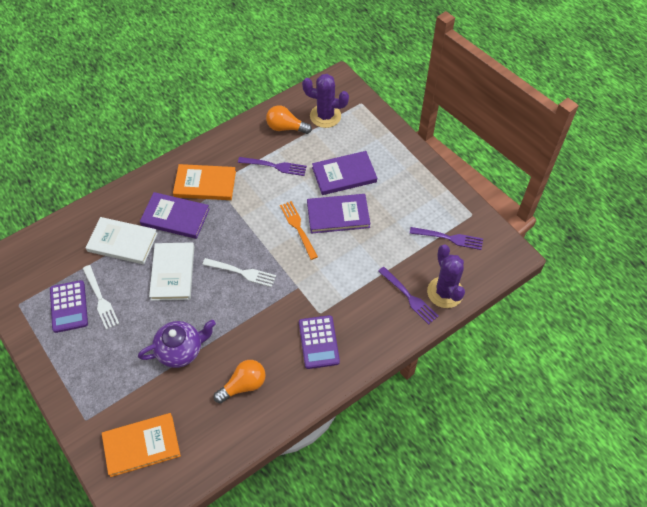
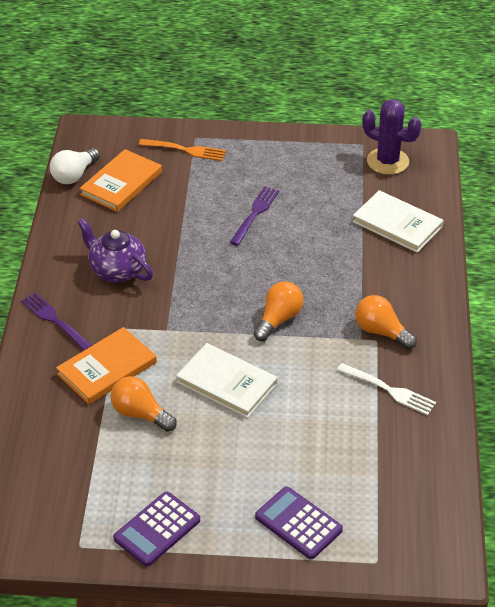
orange light bulb: 2 -> 3
purple book: 3 -> 0
purple cactus: 2 -> 1
purple fork: 3 -> 2
white fork: 2 -> 1
white light bulb: 0 -> 1

